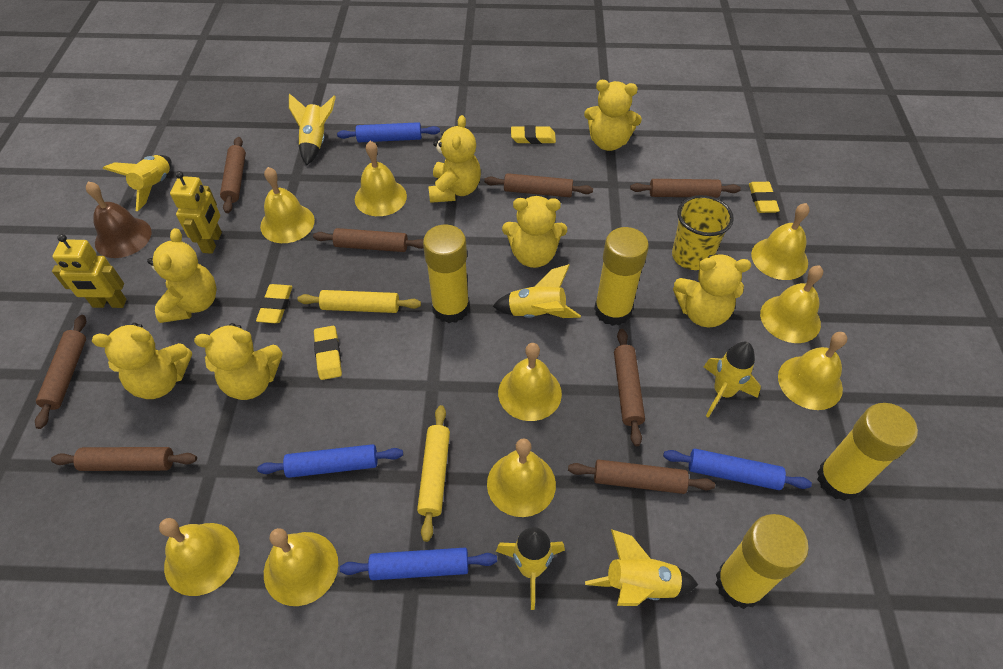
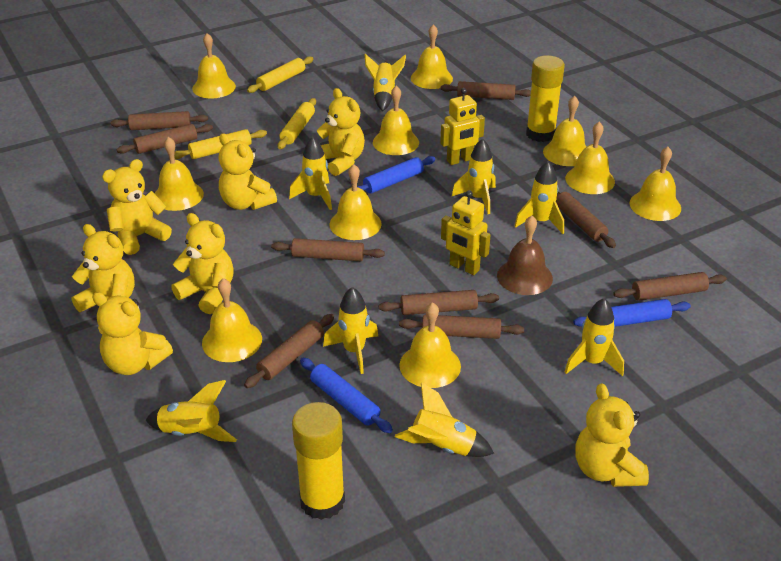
blue rolling pin: 4 -> 3
brown rolling pin: 8 -> 9
yellow bell: 9 -> 10
yellow cup: 1 -> 0
yellow eraser: 4 -> 0
yellow glue stick: 4 -> 2
yellow rocket: 6 -> 8
yellow rolling pin: 2 -> 3

